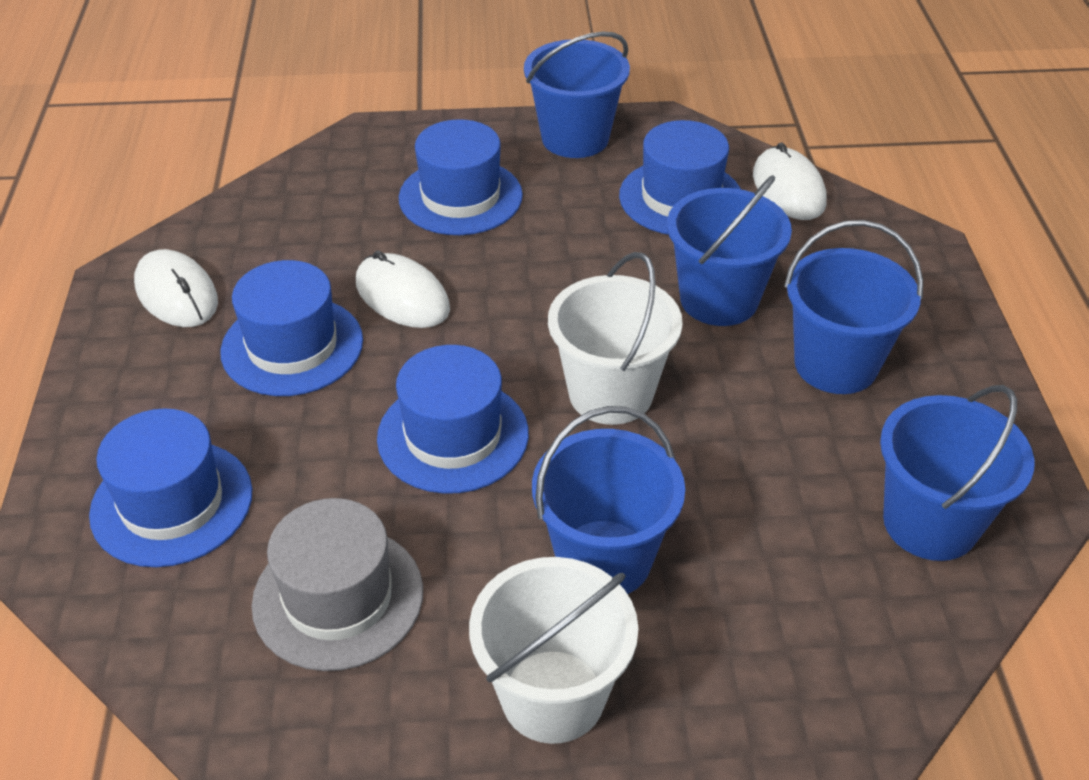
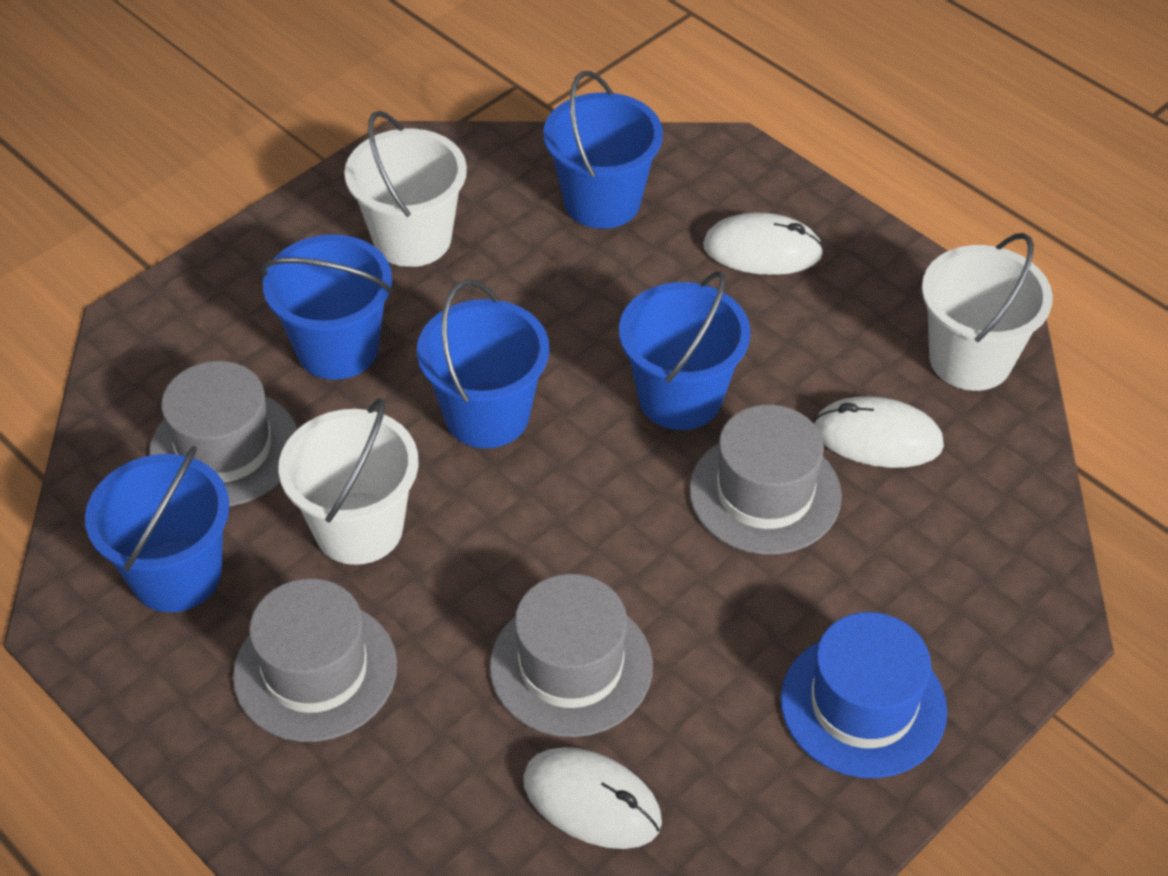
blue hat: 5 -> 1
grey hat: 1 -> 4
white bucket: 2 -> 3

